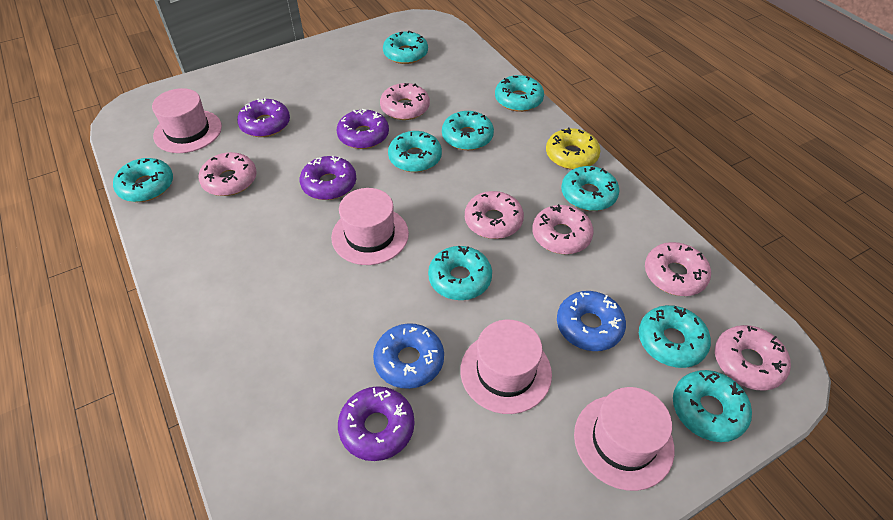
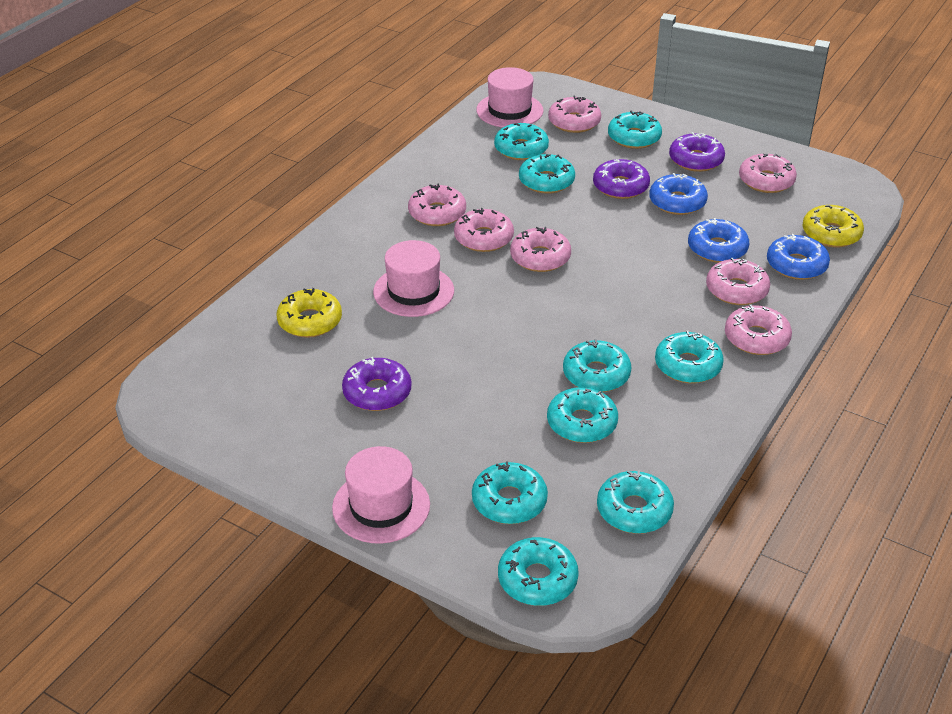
blue donut: 2 -> 3
pink donut: 6 -> 7
pink hat: 4 -> 3
purple donut: 4 -> 3
yellow donut: 1 -> 2

